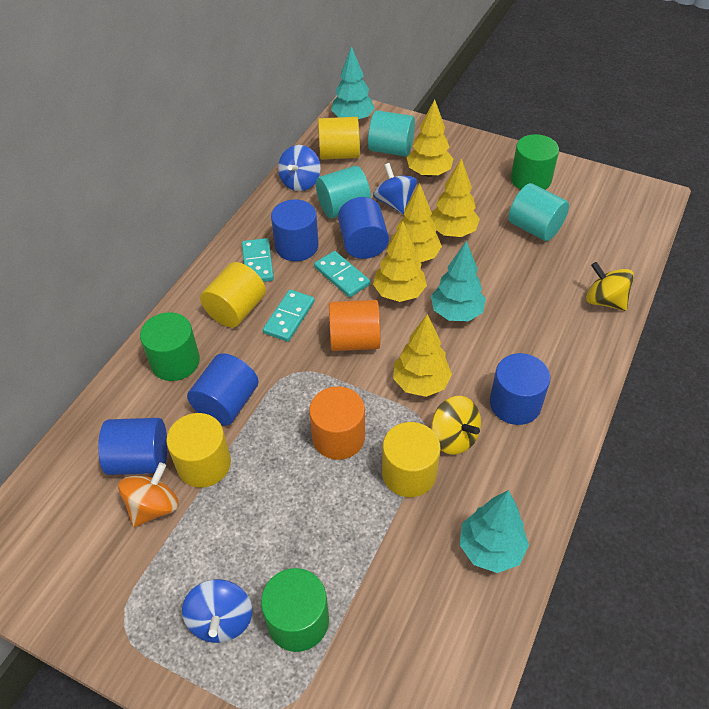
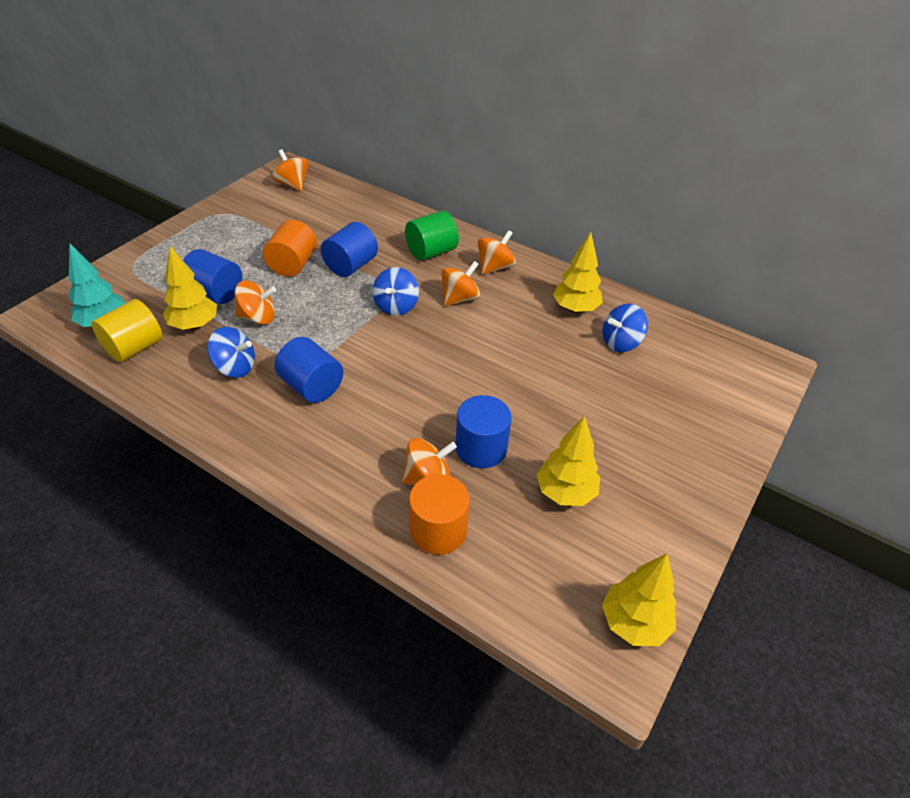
blue cylinder: 5 -> 4
green cylinder: 3 -> 1
orange spinning top: 1 -> 5
turquoise cylinder: 3 -> 0
turquoise domino: 3 -> 0
turquoise tree: 3 -> 1
yellow cylinder: 4 -> 1
yellow spinning top: 2 -> 0
yellow tree: 5 -> 4

